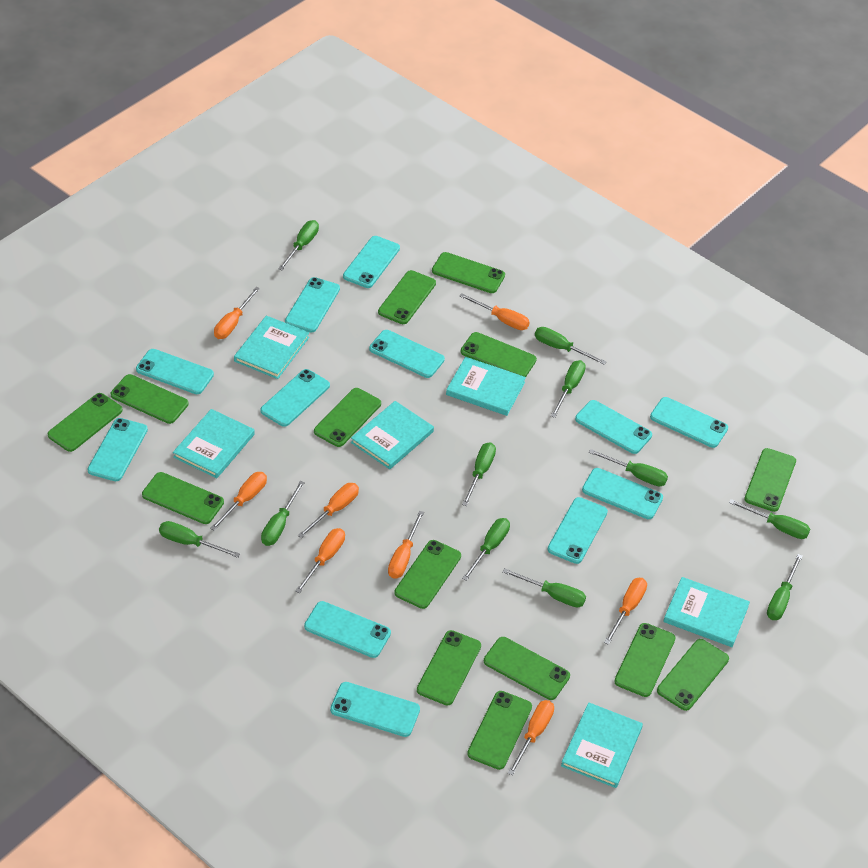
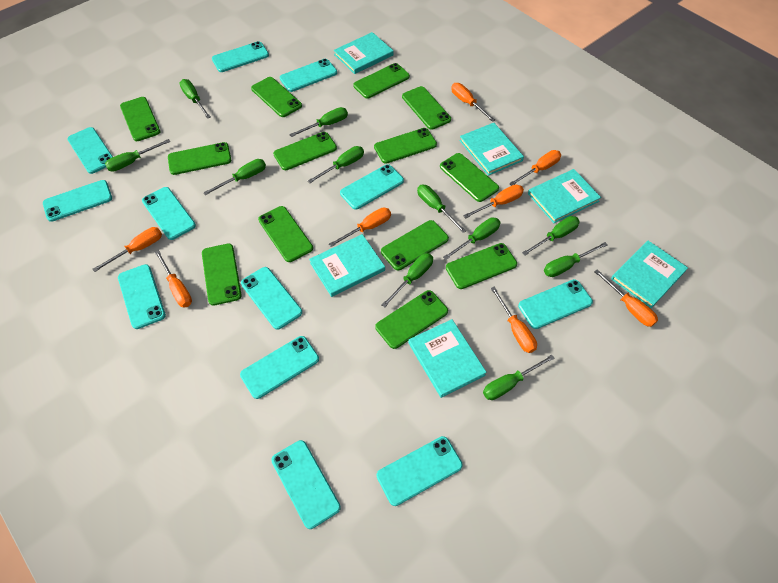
green phone: 14 -> 13

